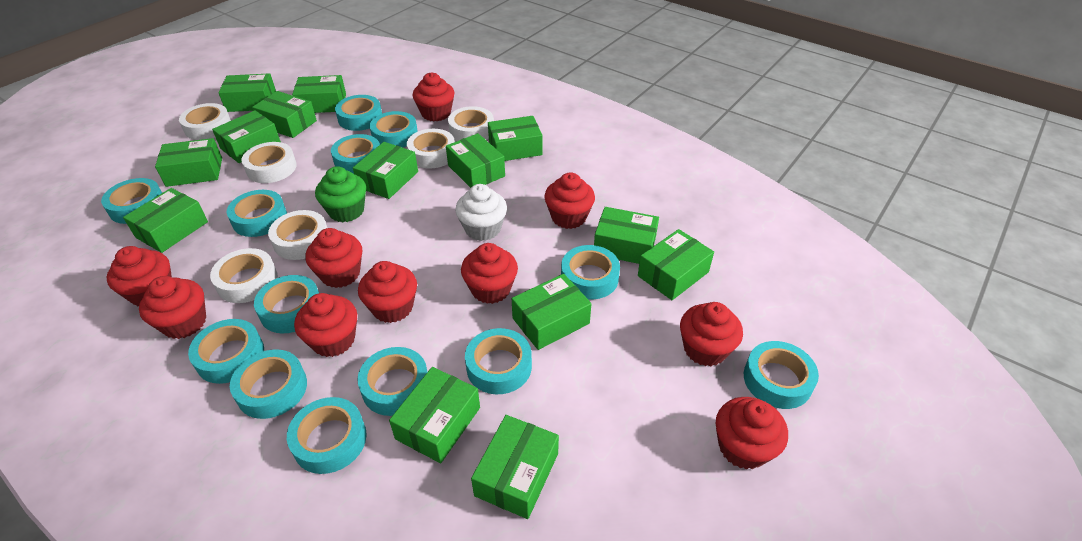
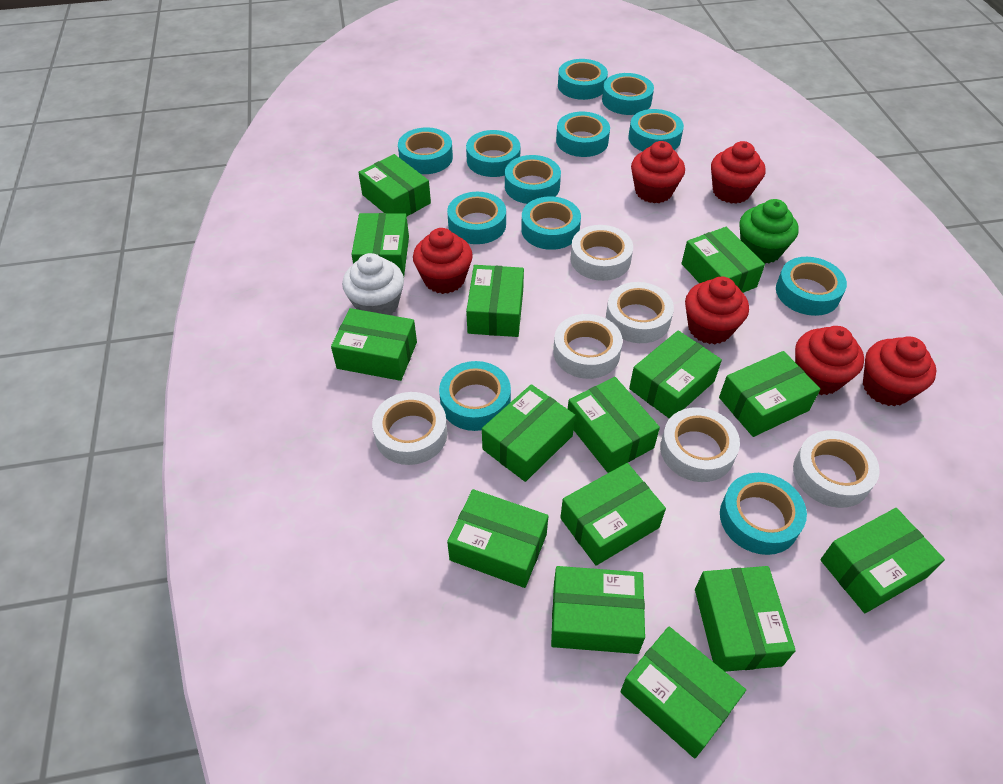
green box: 14 -> 15
red cupcake: 10 -> 6
turquoise tape: 13 -> 12

